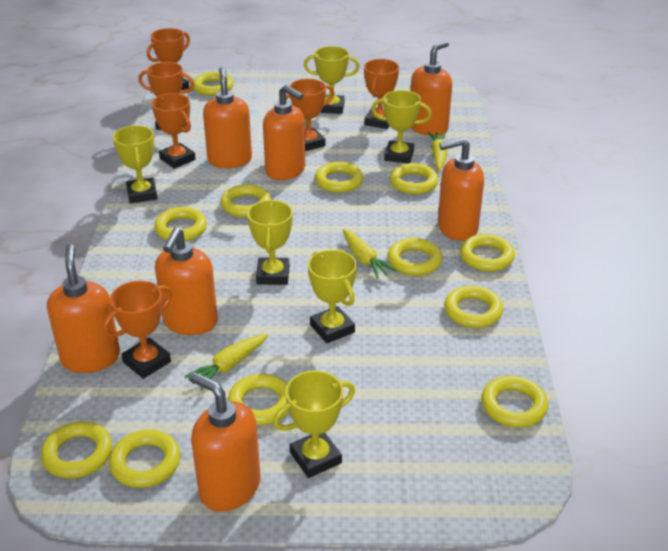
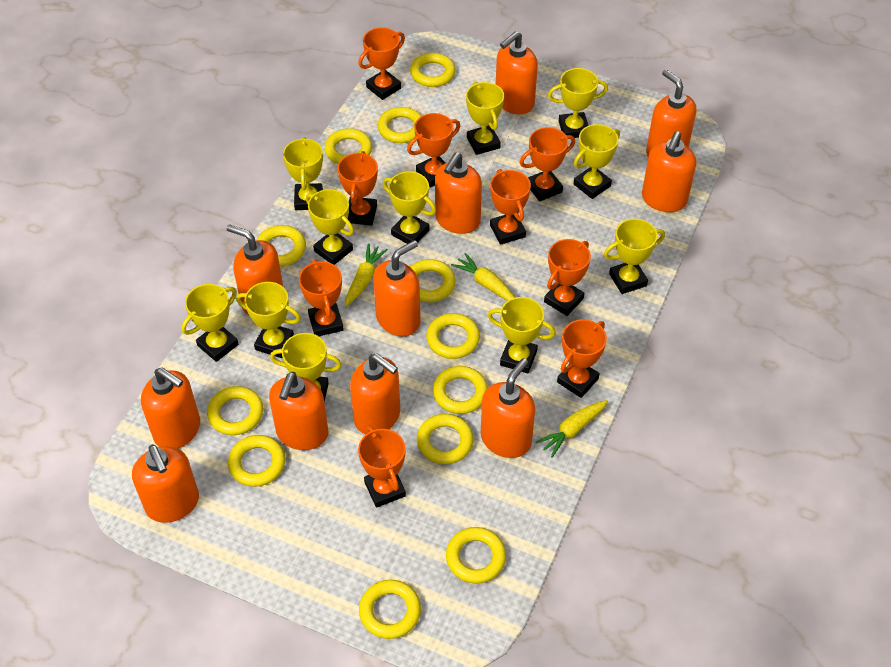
orange soap dispenser: 7 -> 11
orange trophy: 6 -> 9
yellow trophy: 6 -> 11

